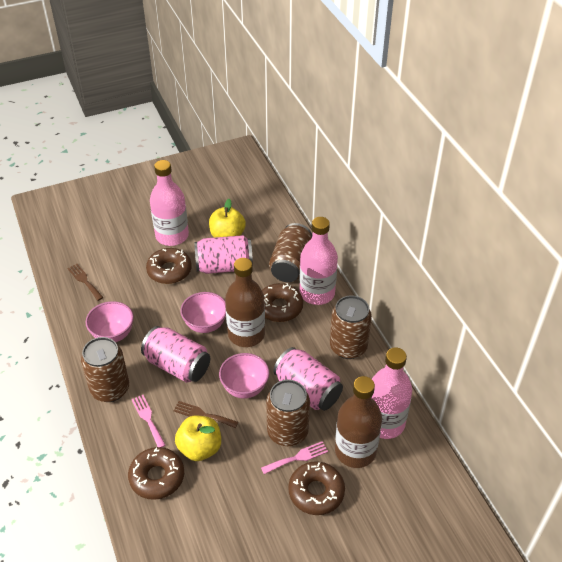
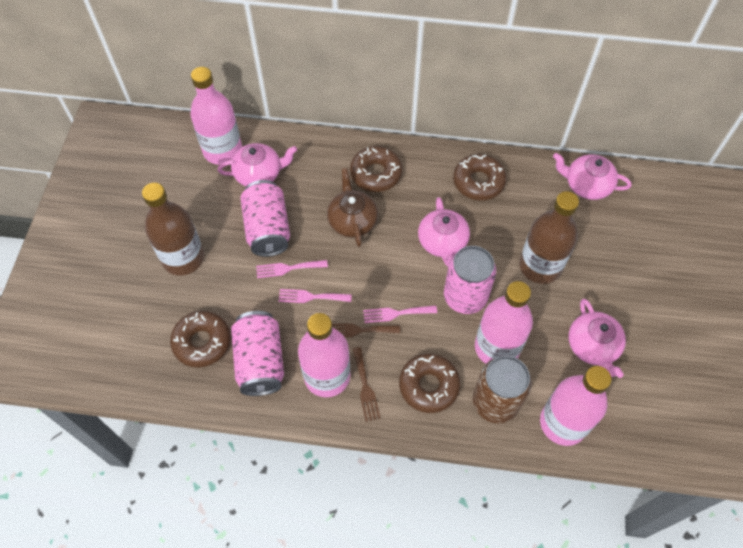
brown can: 4 -> 1
brown teapot: 0 -> 1
pink bottle: 3 -> 4
pink bowl: 3 -> 0
pink fork: 2 -> 3
pink teapot: 0 -> 4
yellow apple: 2 -> 0

